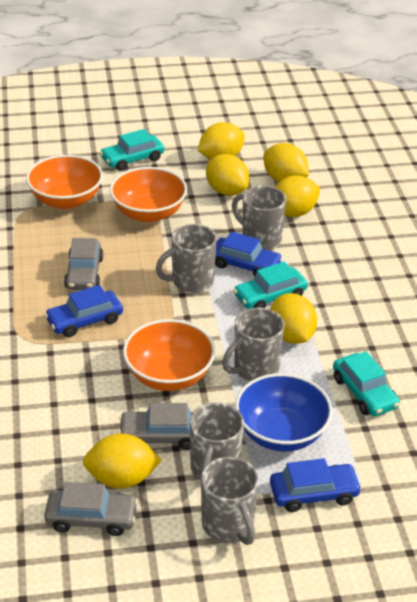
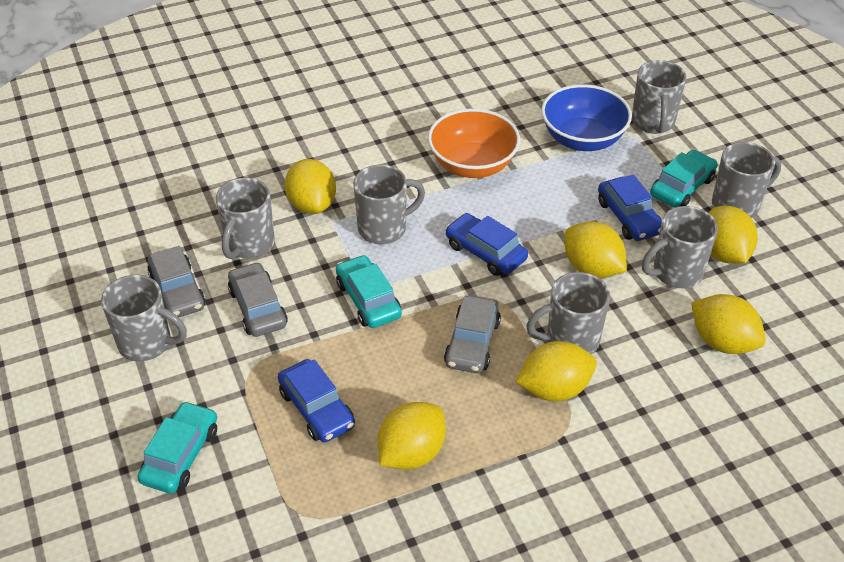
grey mug: 5 -> 7
orange bowl: 3 -> 1

